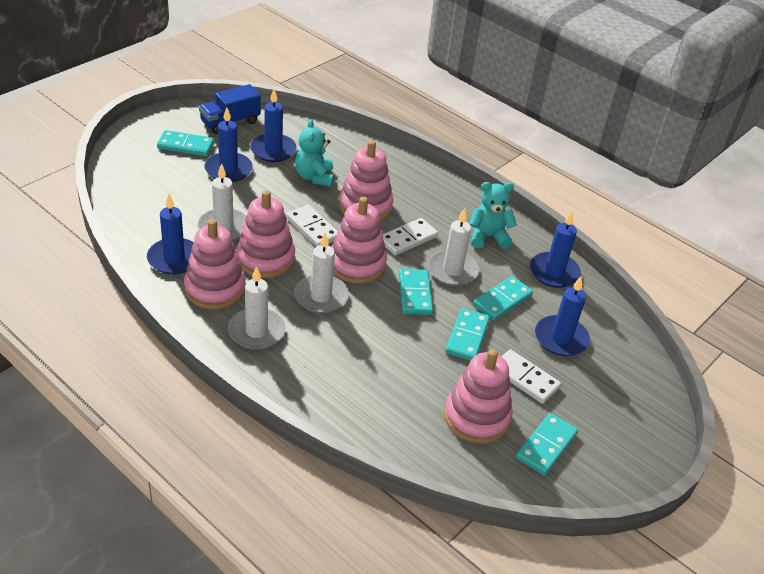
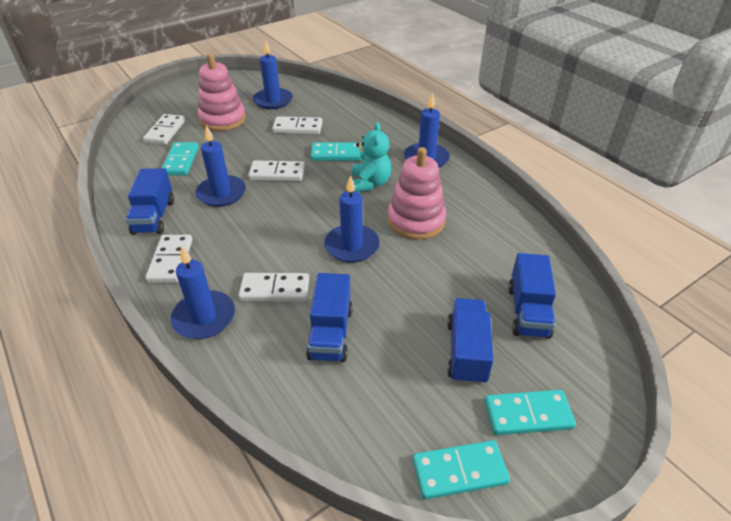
blue truck: 1 -> 4
pink stacking toy: 5 -> 2
turquoise domino: 5 -> 4
turquoise teddy bear: 2 -> 1
white candle: 4 -> 0
white domino: 3 -> 5

